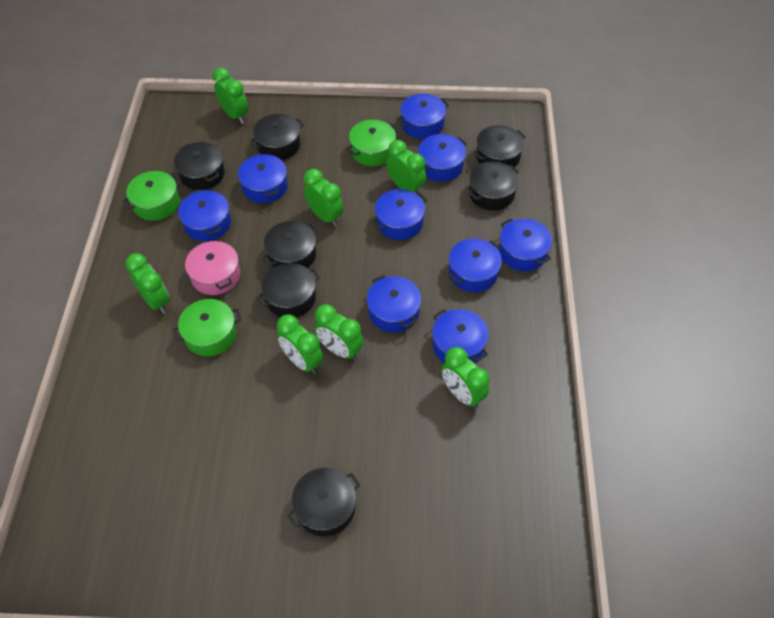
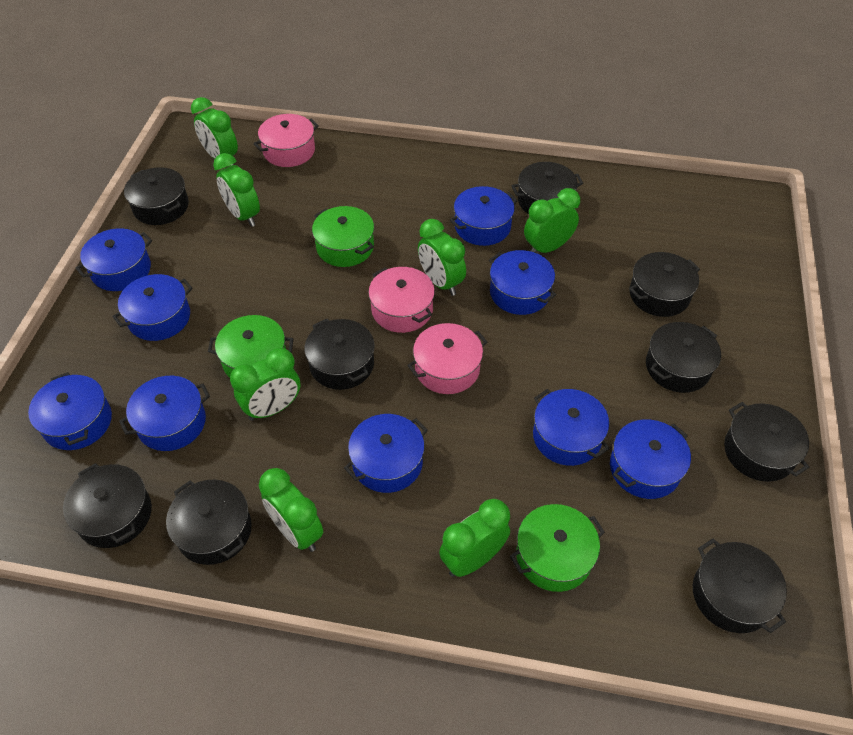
black pot: 7 -> 9
pink pot: 1 -> 3

